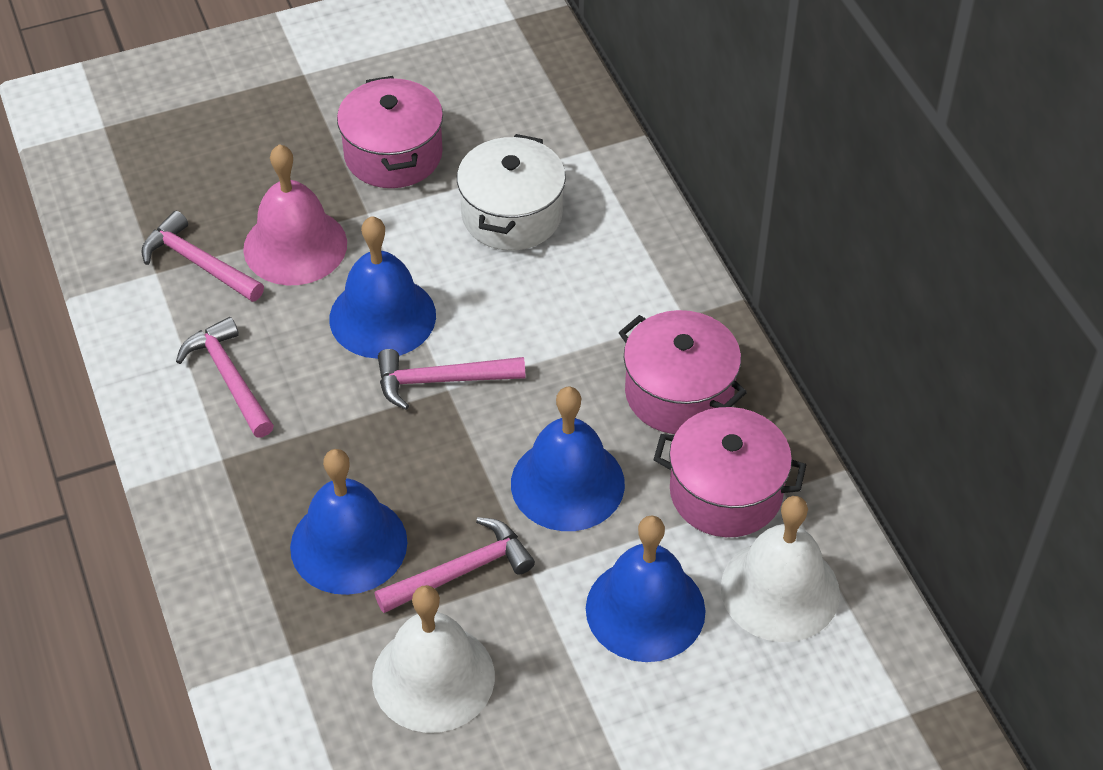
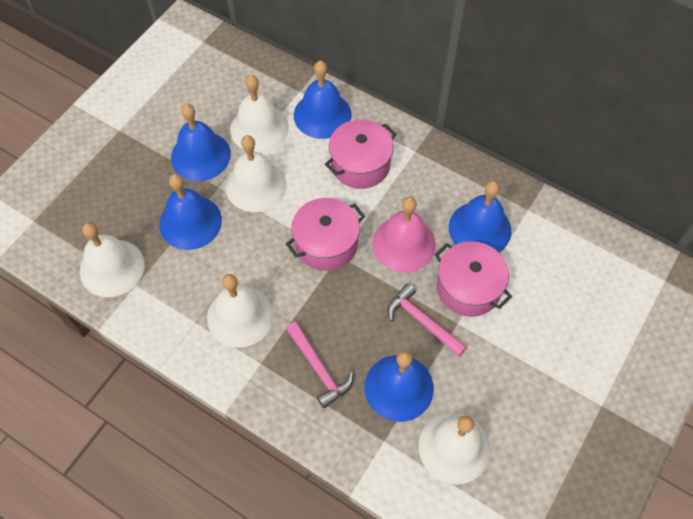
blue bell: 4 -> 5
pink hammer: 4 -> 2
white bell: 2 -> 5
white pot: 1 -> 0

